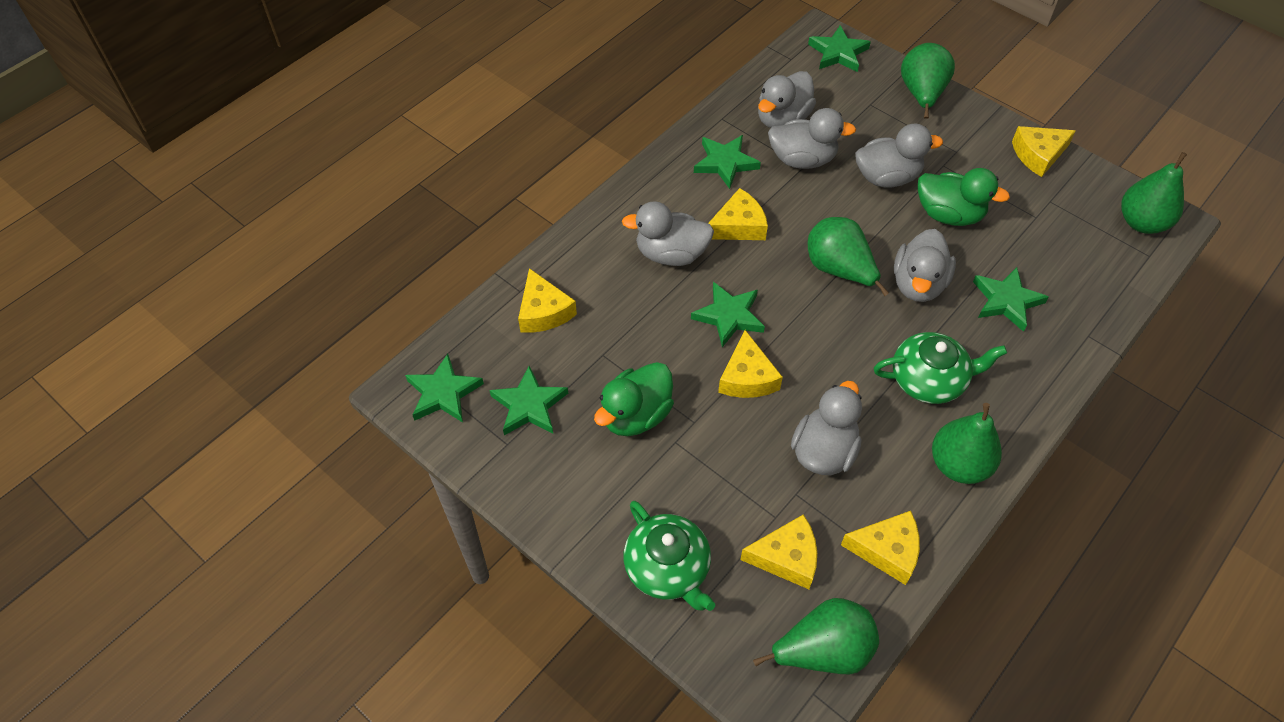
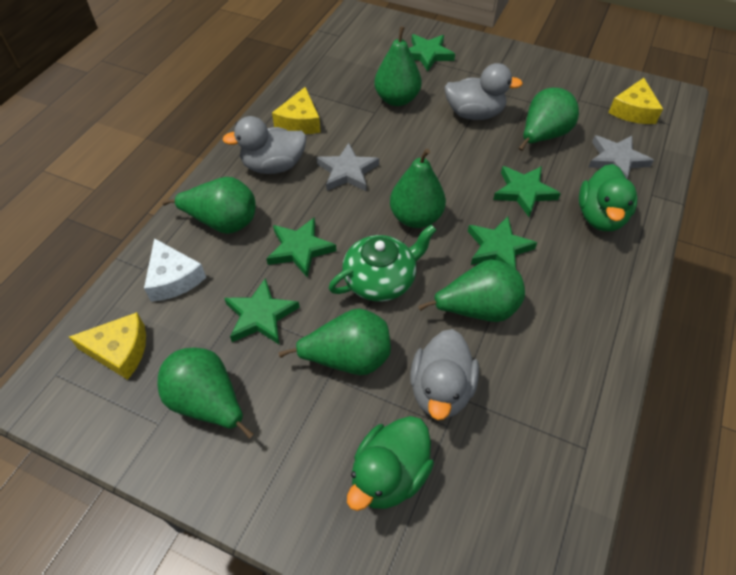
green pear: 5 -> 7
green star: 6 -> 5
green teapot: 2 -> 1
grey duck: 6 -> 3
grey star: 0 -> 2
white cheese: 0 -> 1
yellow cheese: 6 -> 3

